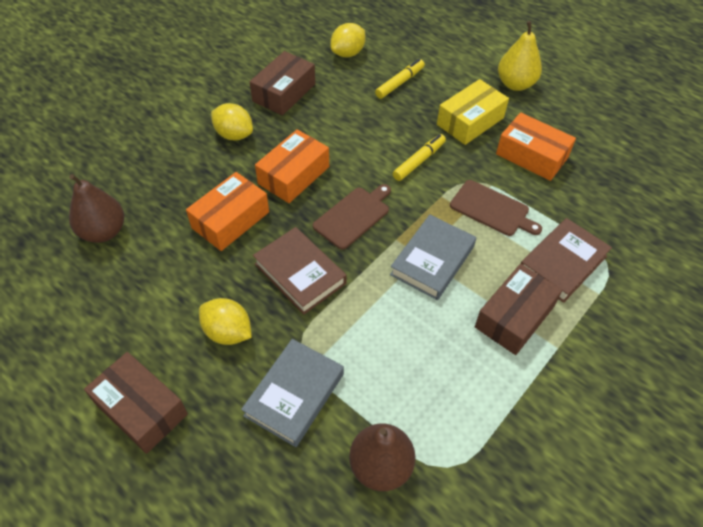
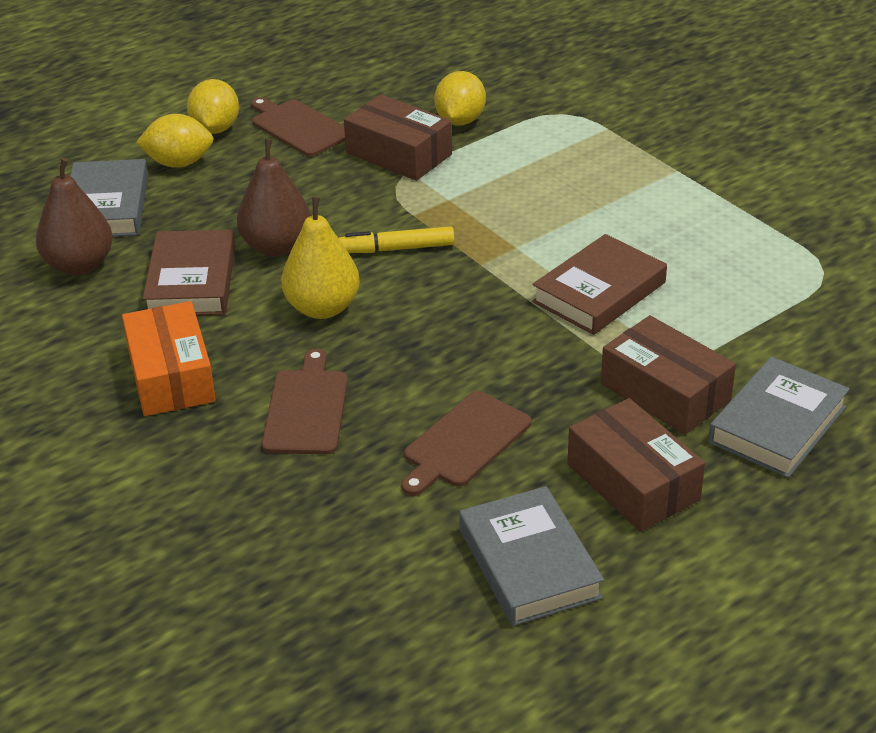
brown cutting board: 2 -> 3
grey book: 2 -> 3
orange box: 3 -> 1
yellow box: 1 -> 0
yellow marker: 2 -> 1

